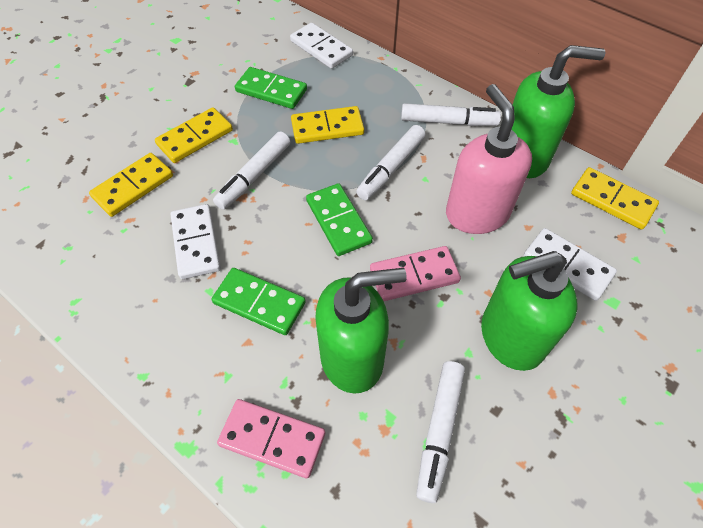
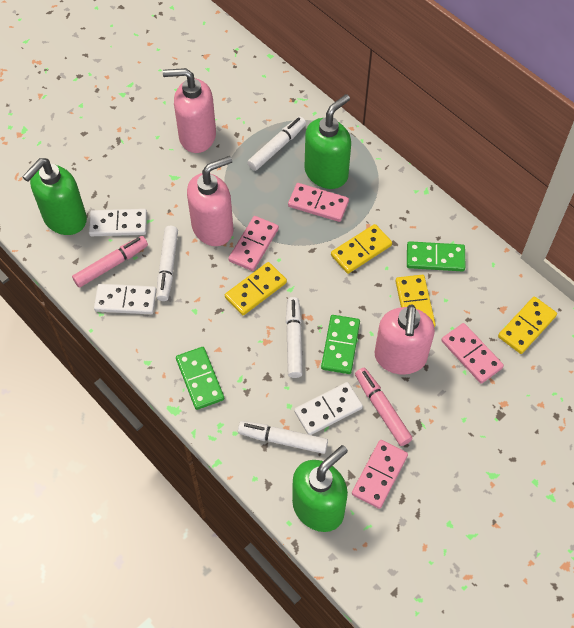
pink domino: 2 -> 4
pink marker: 0 -> 2
pink soap dispenser: 1 -> 3

